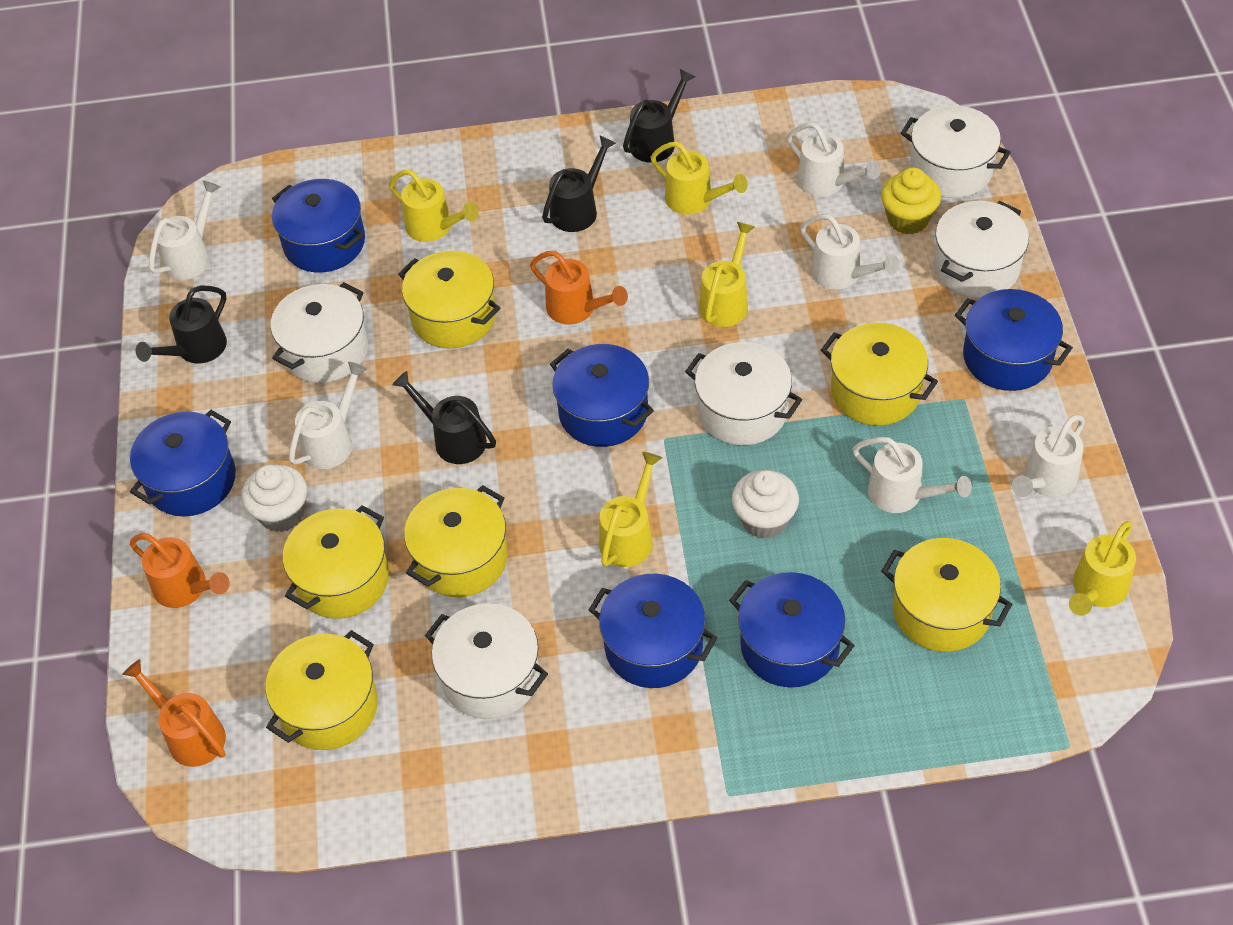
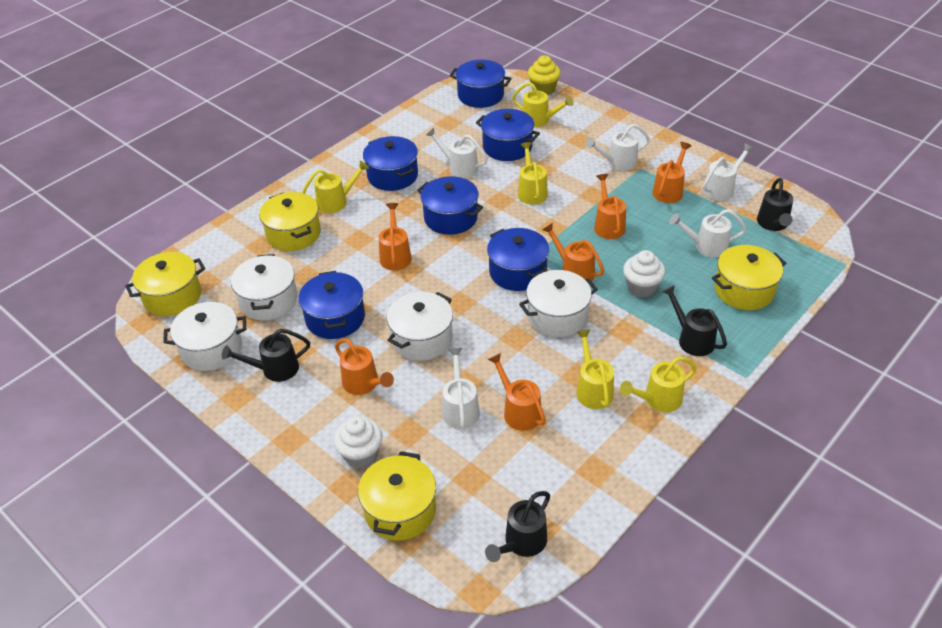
orange watering can: 3 -> 6
white pot: 5 -> 4
white watering can: 6 -> 5
yellow pot: 6 -> 4

